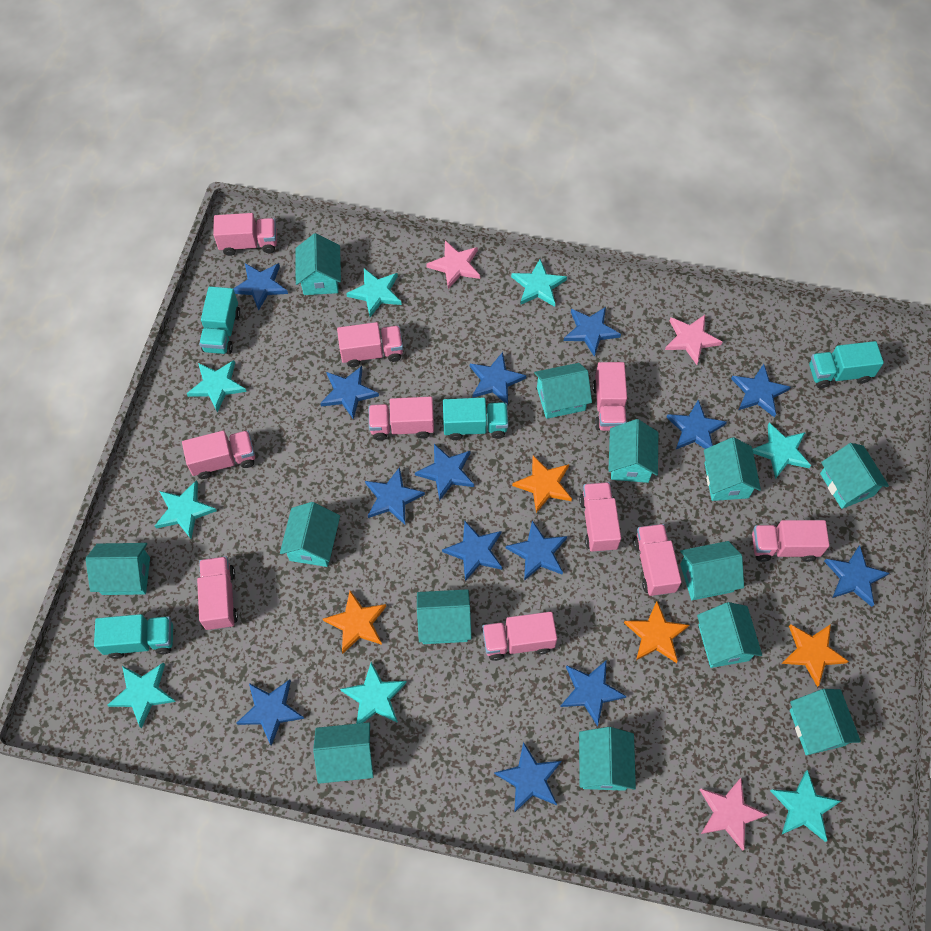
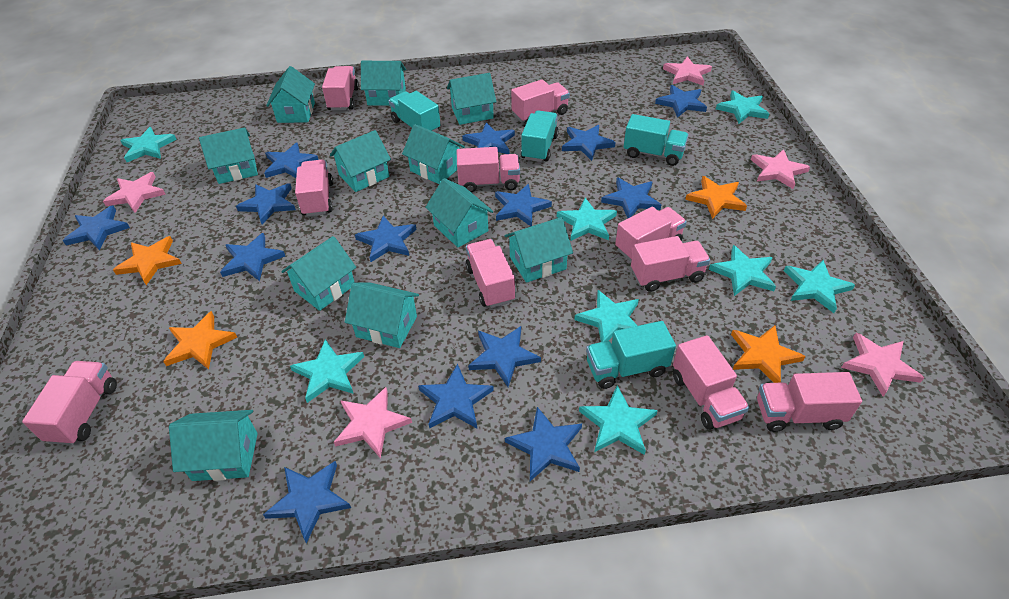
pink star: 3 -> 5
turquoise house: 13 -> 11

